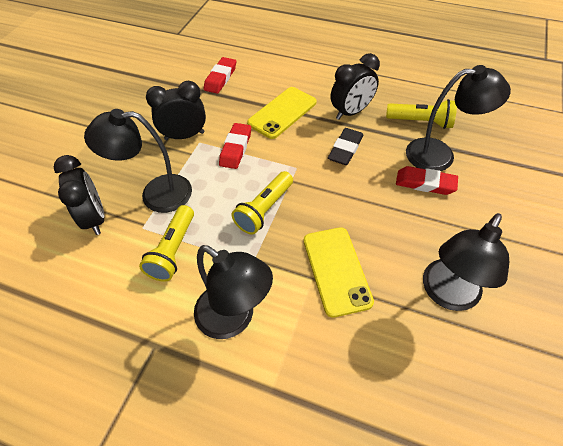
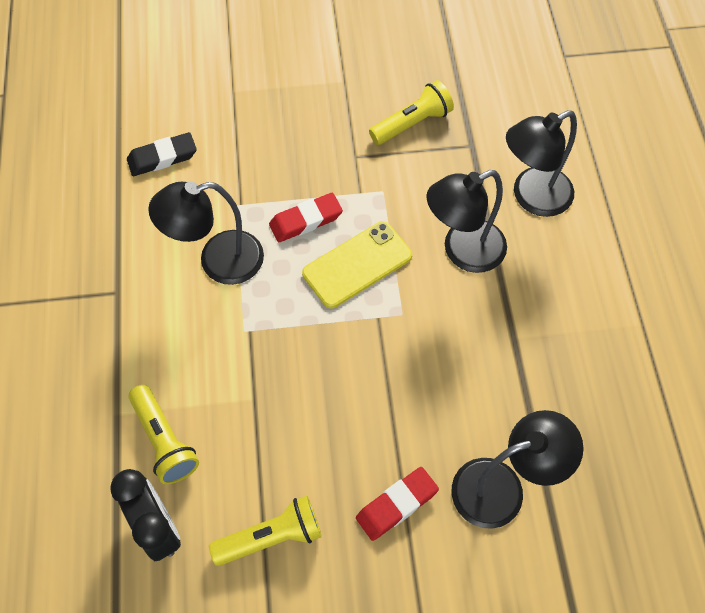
black clock: 3 -> 1
red eraser: 3 -> 2
yellow phone: 2 -> 1

